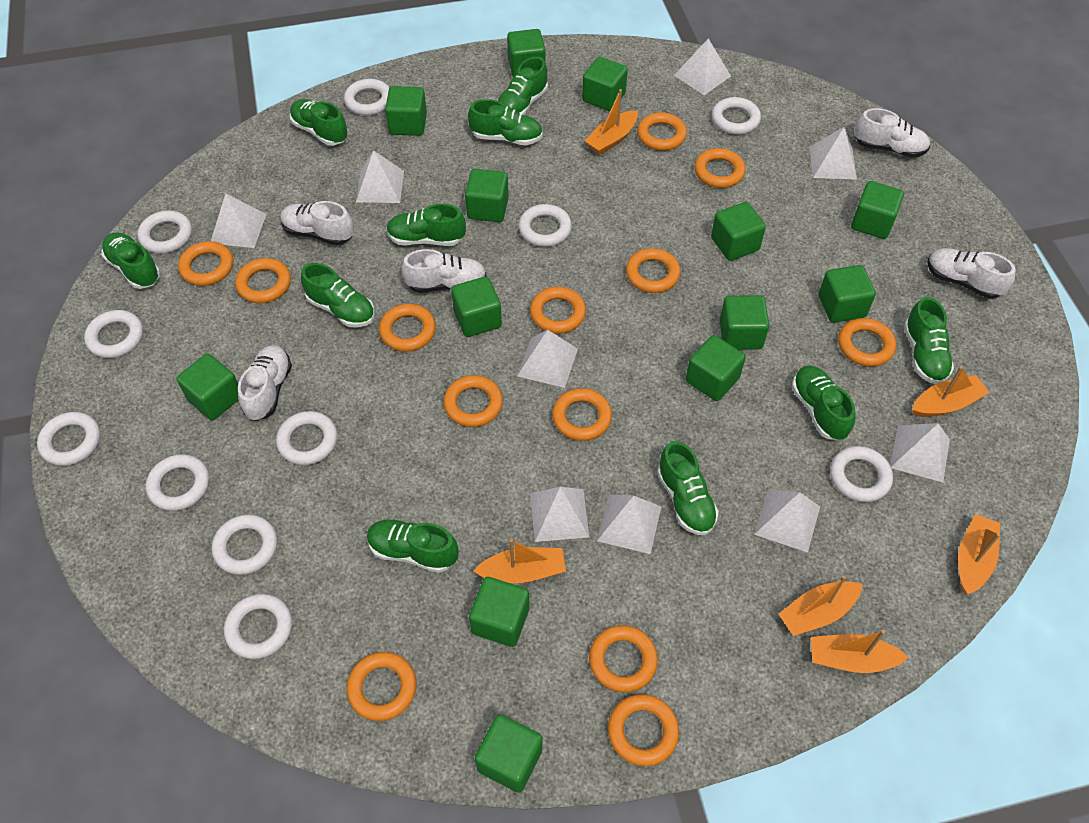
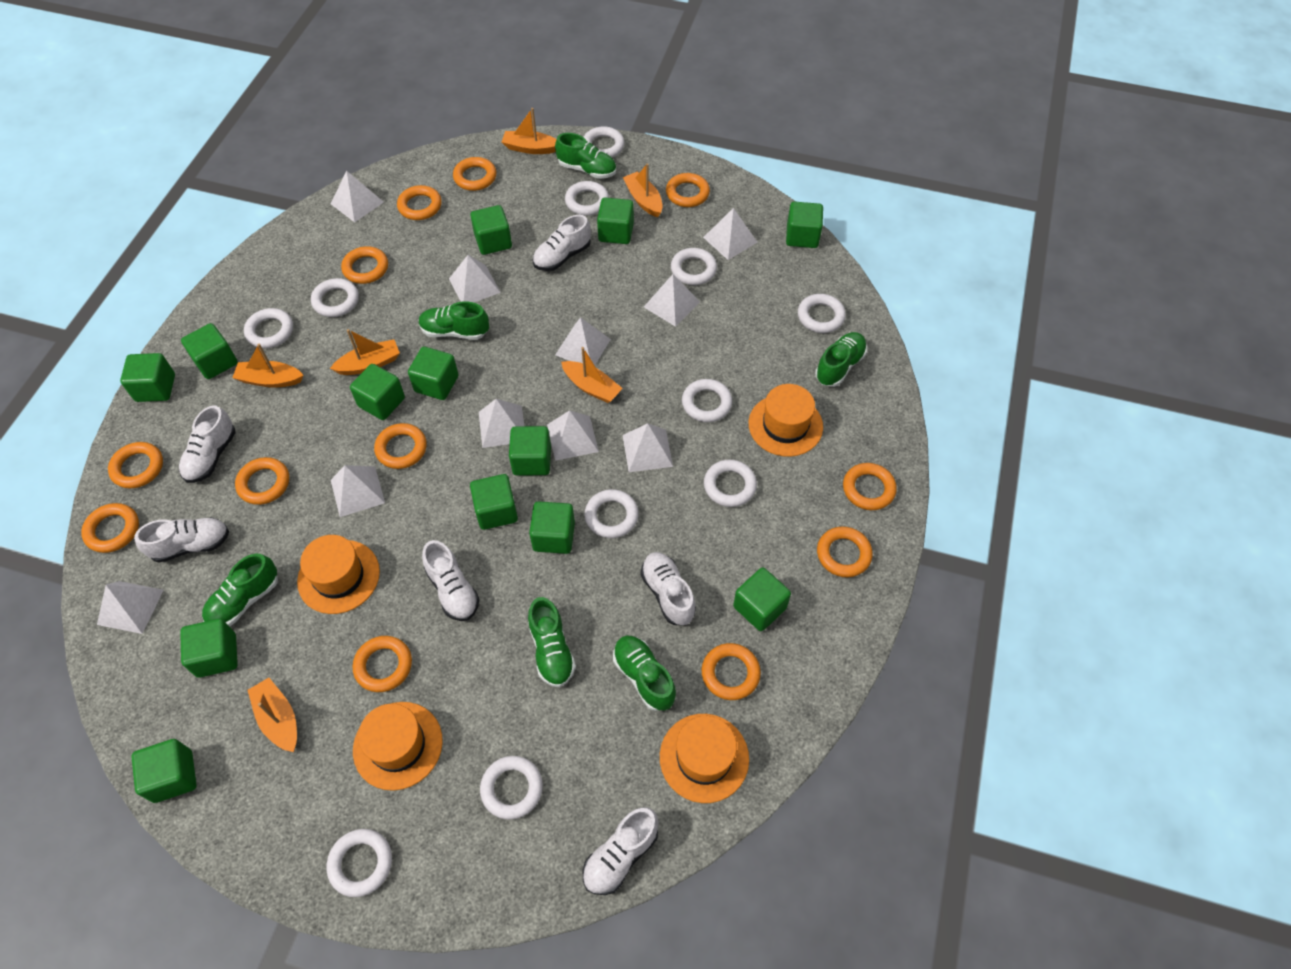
green shoe: 10 -> 6
orange hat: 0 -> 4
orange ring: 13 -> 12
white pyramid: 9 -> 10
white shoe: 5 -> 6

